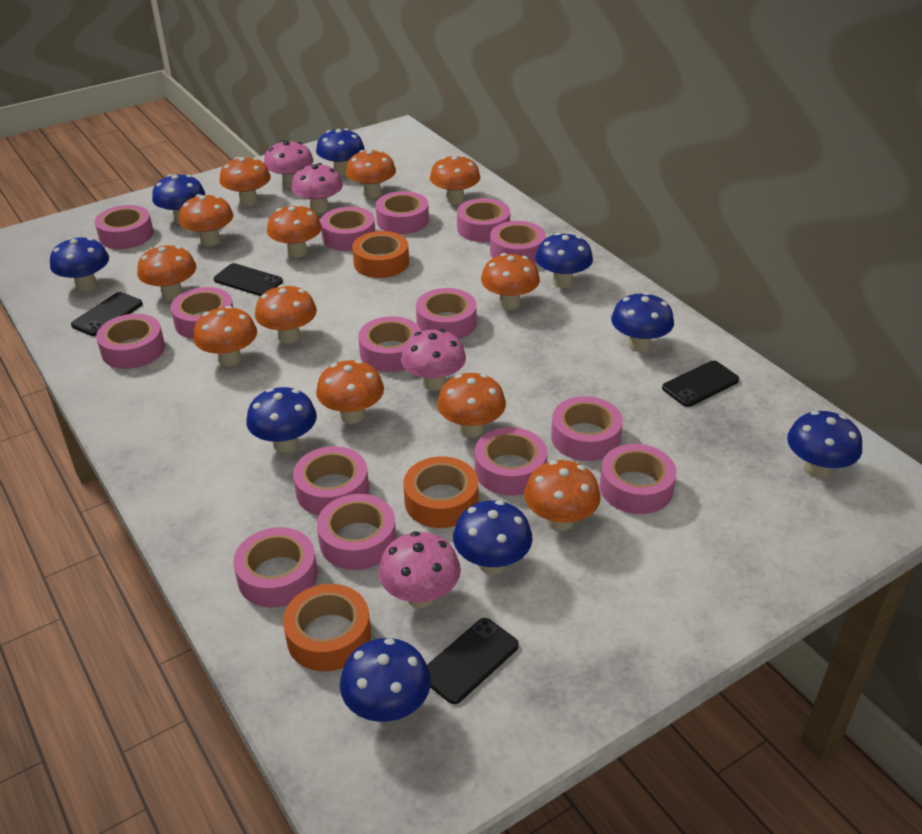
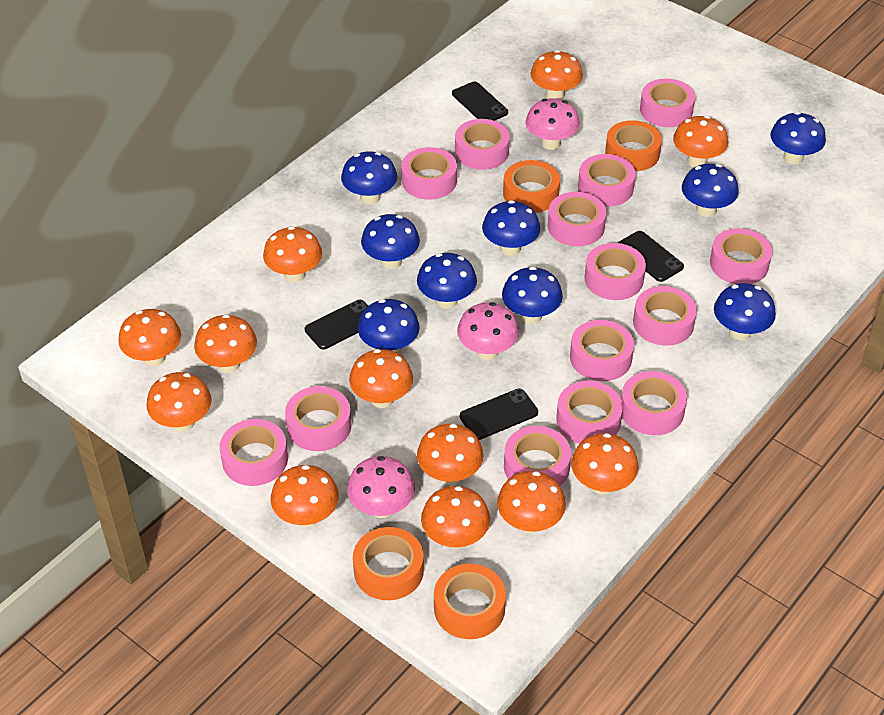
orange tape: 3 -> 4
pink mushroom: 4 -> 3
pink tape: 15 -> 14

